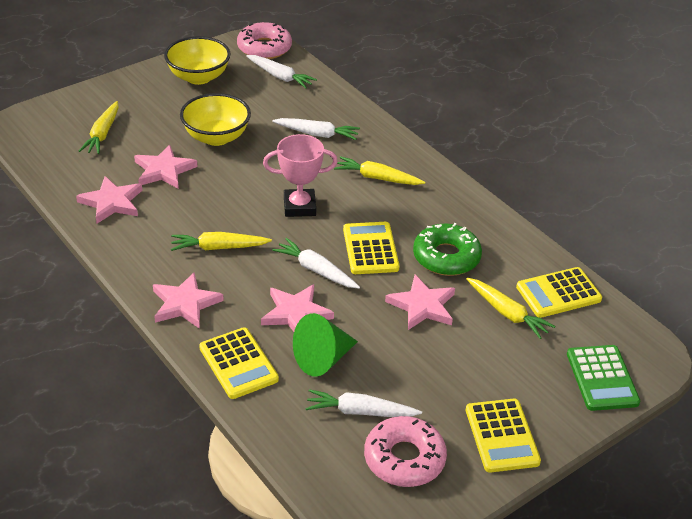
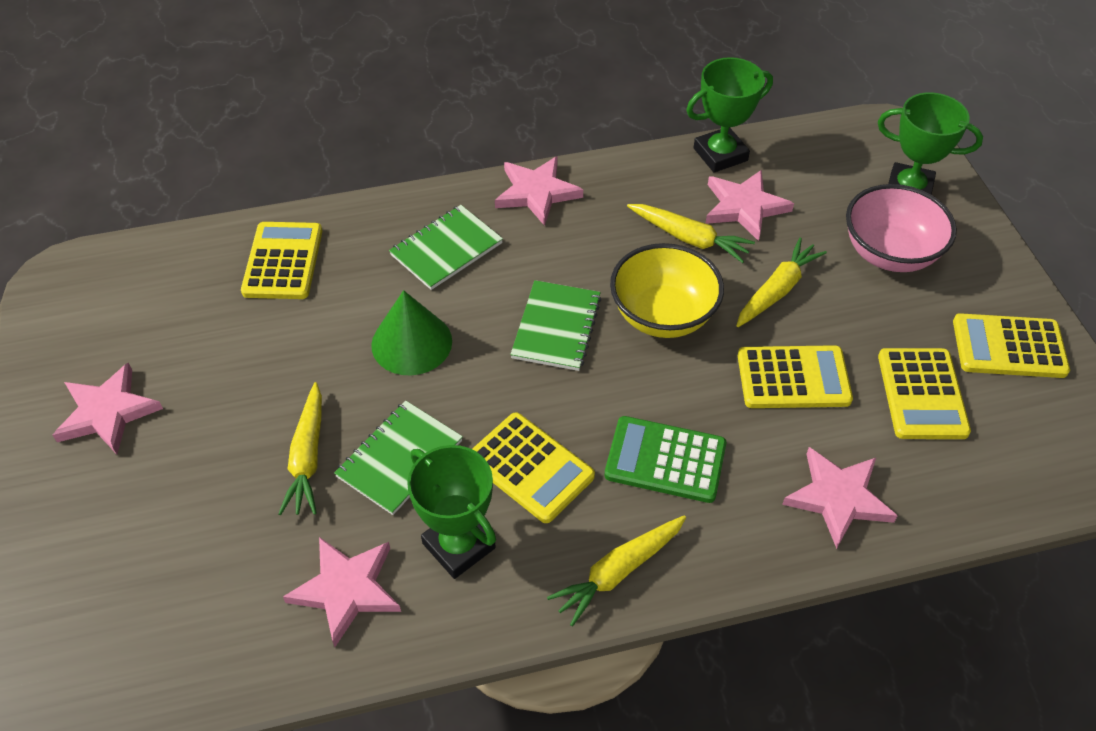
green donut: 1 -> 0
green notebook: 0 -> 3
green trophy: 0 -> 3
pink bowl: 0 -> 1
pink donut: 2 -> 0
pink trophy: 1 -> 0
white carrot: 4 -> 0
yellow bowl: 2 -> 1
yellow calculator: 4 -> 5

